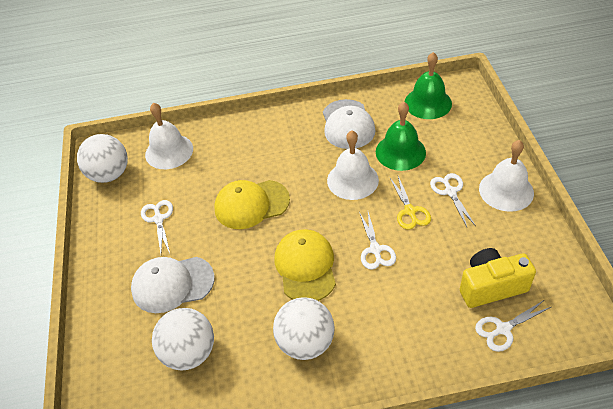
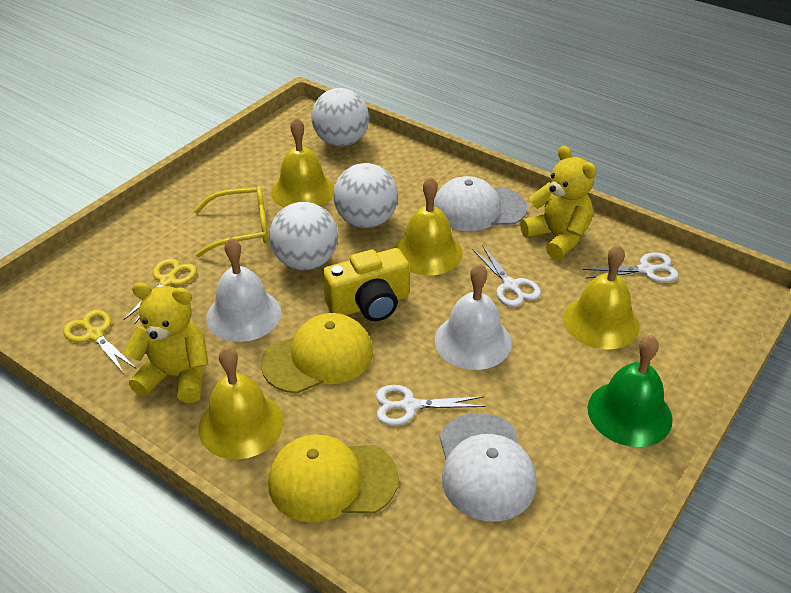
green bell: 2 -> 1
white bell: 3 -> 2
white scissors: 4 -> 3
yellow bell: 0 -> 4
yellow glasses: 0 -> 1
yellow scissors: 1 -> 2
yellow teddy bear: 0 -> 2

